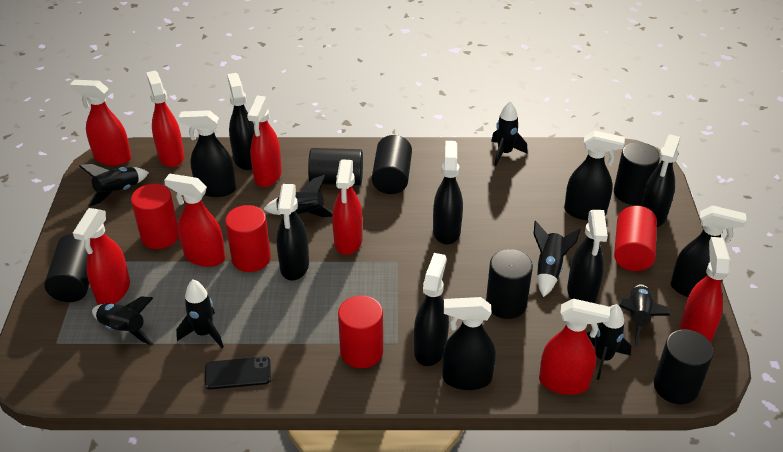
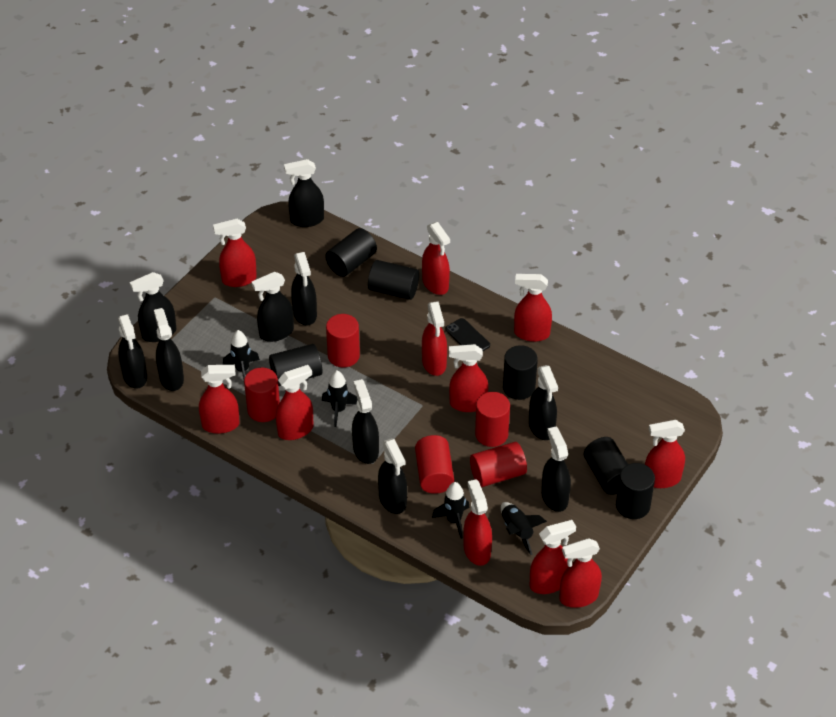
black rocket: 8 -> 4
red cylinder: 4 -> 5
red spray bottle: 8 -> 11

